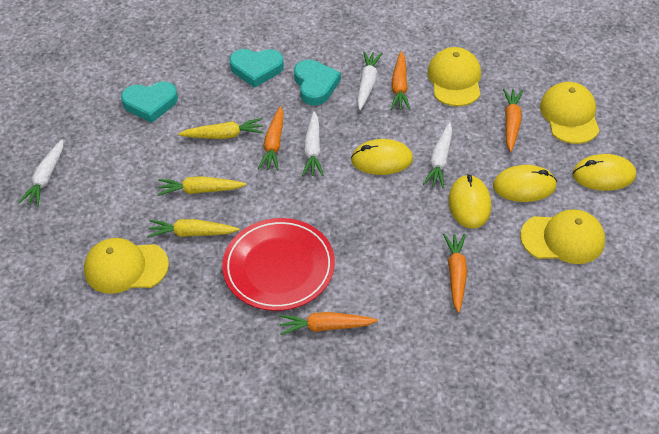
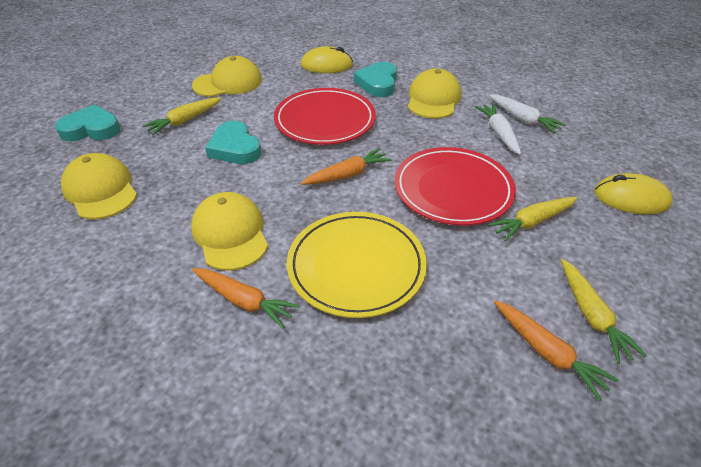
orange carrot: 5 -> 3
red plate: 1 -> 2
white carrot: 4 -> 2
yellow mouse: 4 -> 2
yellow plate: 0 -> 1

